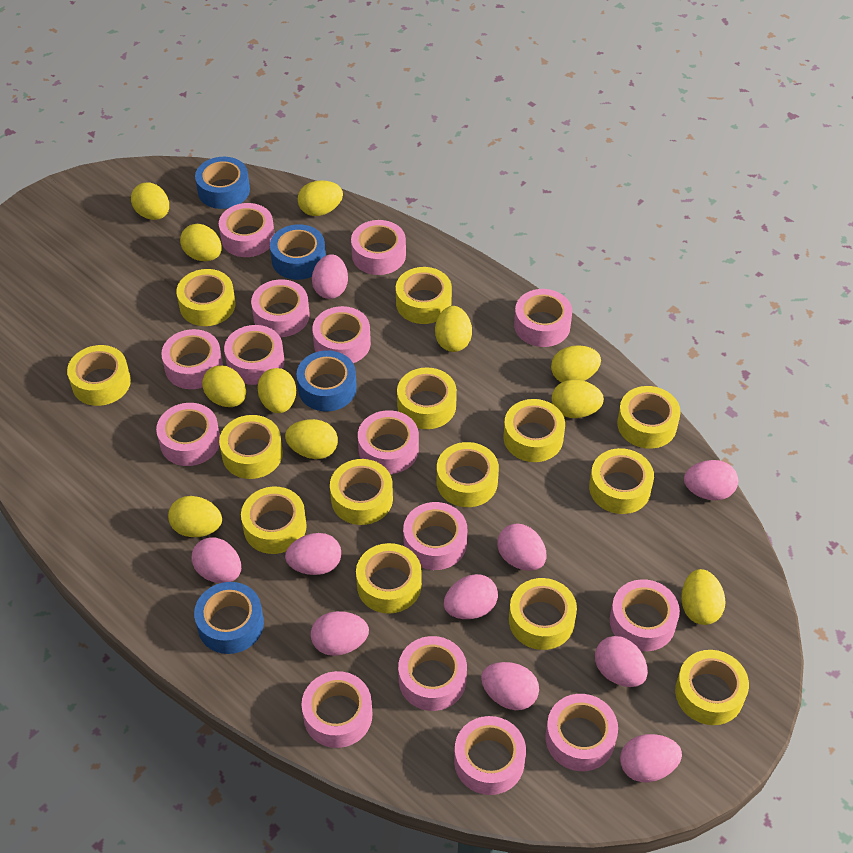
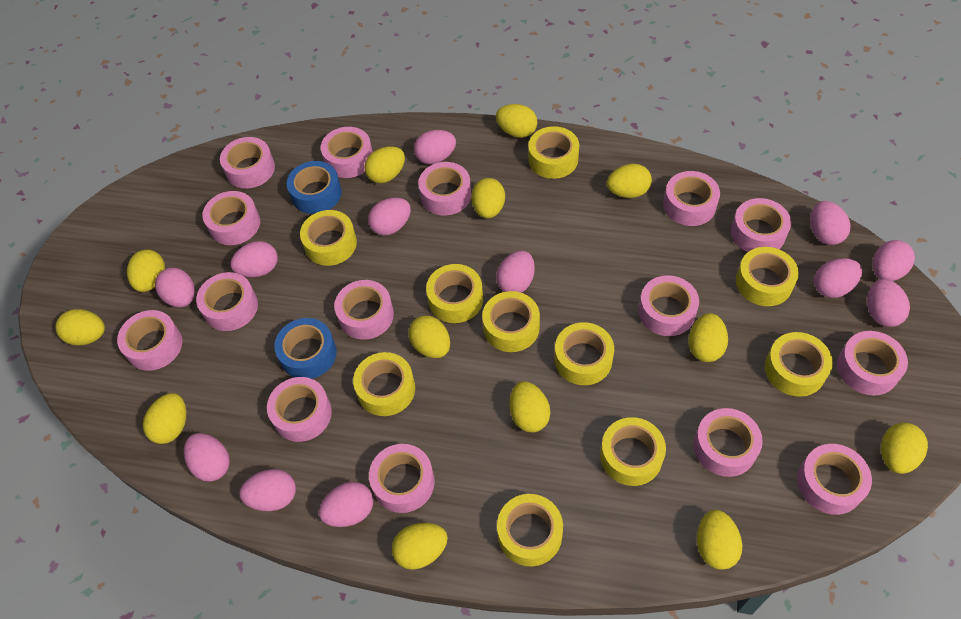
blue tape: 4 -> 2
pink egg: 10 -> 12
yellow egg: 11 -> 13
yellow tape: 14 -> 10

